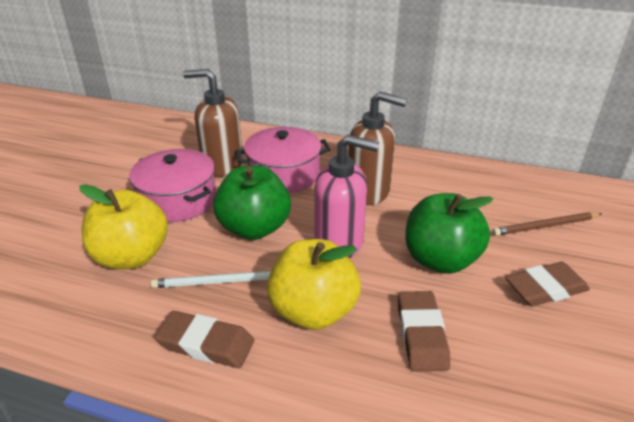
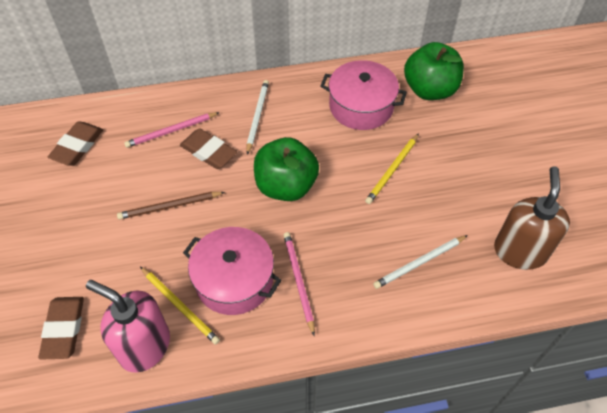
brown soap dispenser: 2 -> 1
pink pencil: 0 -> 2
white pencil: 1 -> 2
yellow apple: 2 -> 0
yellow pencil: 0 -> 2

